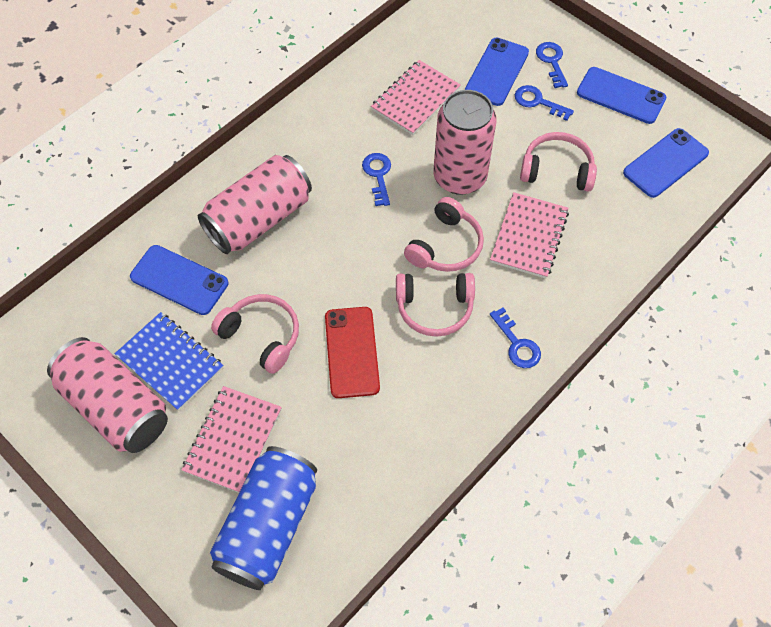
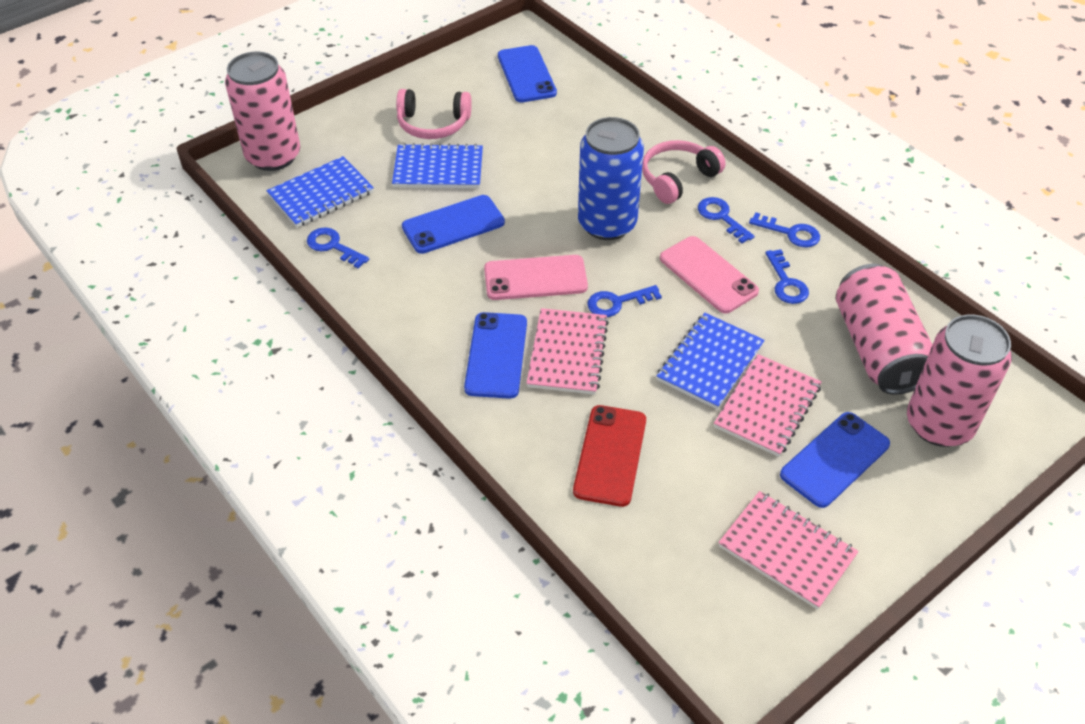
blue key: 4 -> 5
blue notebook: 1 -> 3
pink headphones: 4 -> 2
pink phone: 0 -> 2

